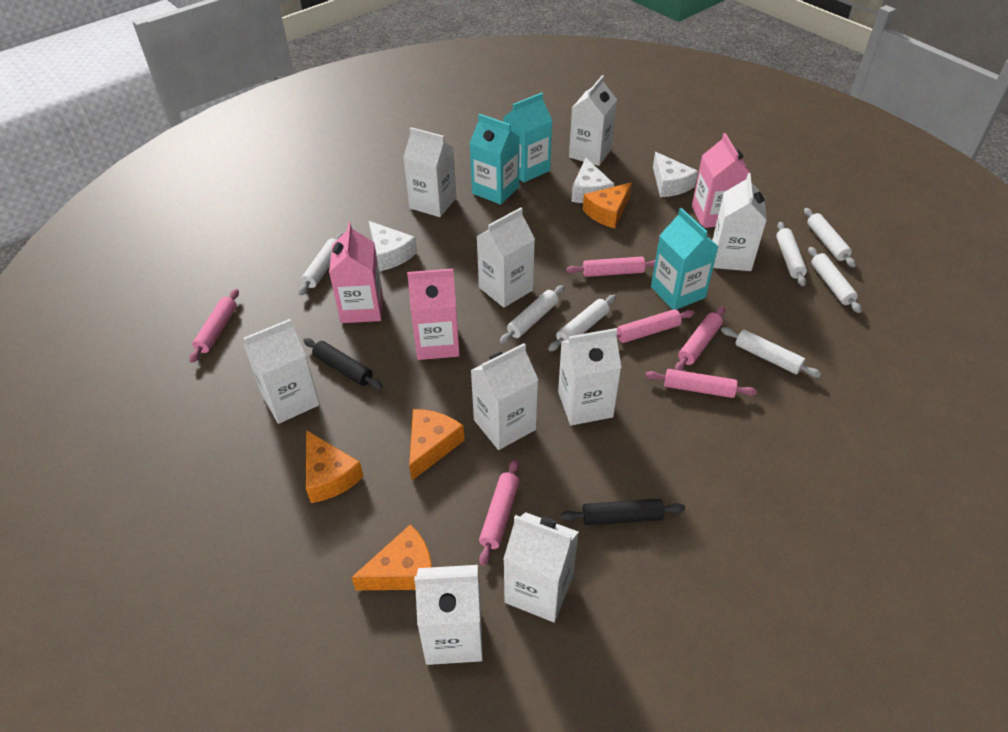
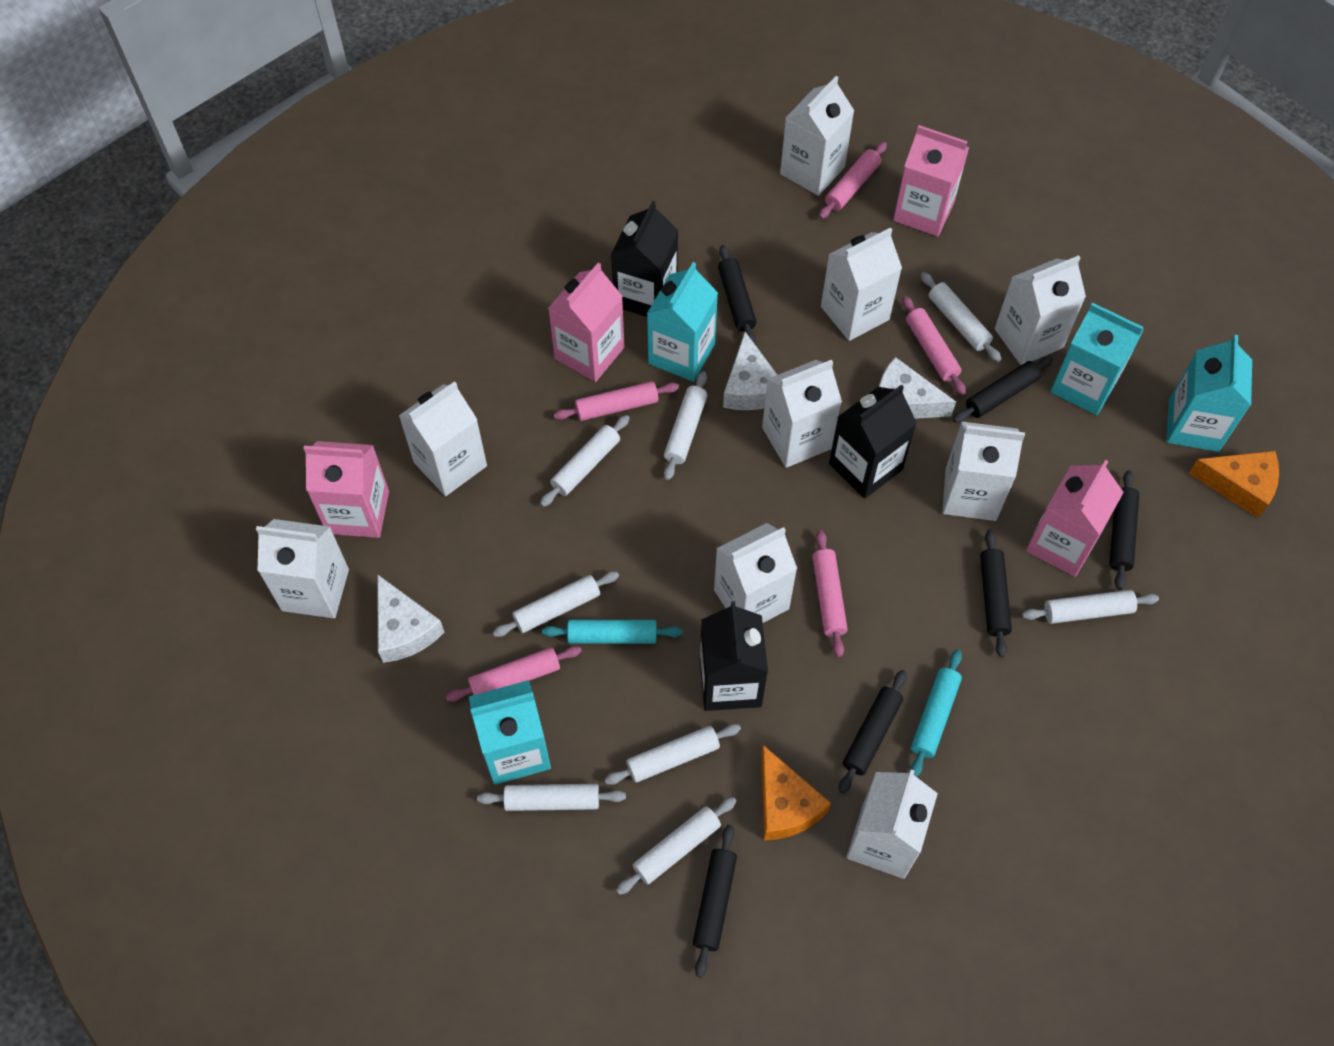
black carton: 0 -> 3
black rolling pin: 2 -> 6
orange cheese: 4 -> 2
pink carton: 3 -> 4
pink rolling pin: 6 -> 5
turquoise carton: 3 -> 4
turquoise rolling pin: 0 -> 2
white rolling pin: 7 -> 8

